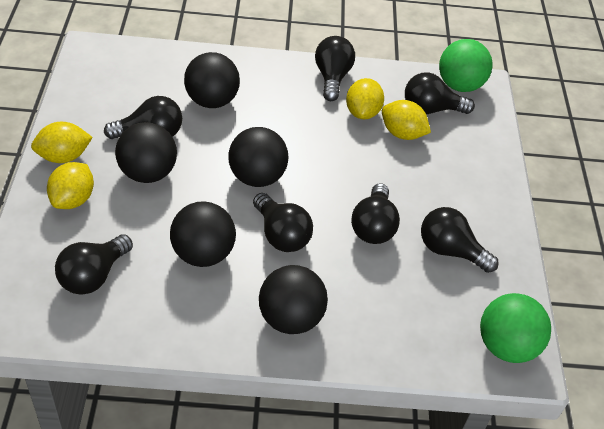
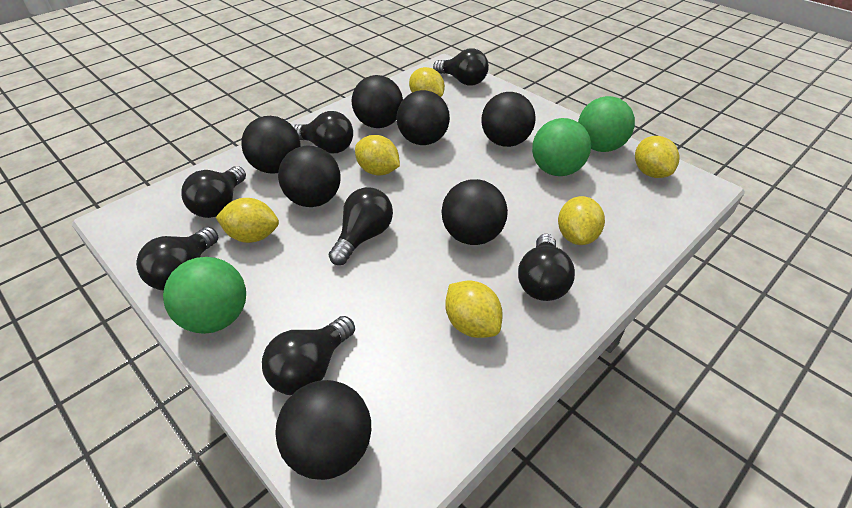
black ball: 5 -> 7
green ball: 2 -> 3
yellow lemon: 4 -> 6

